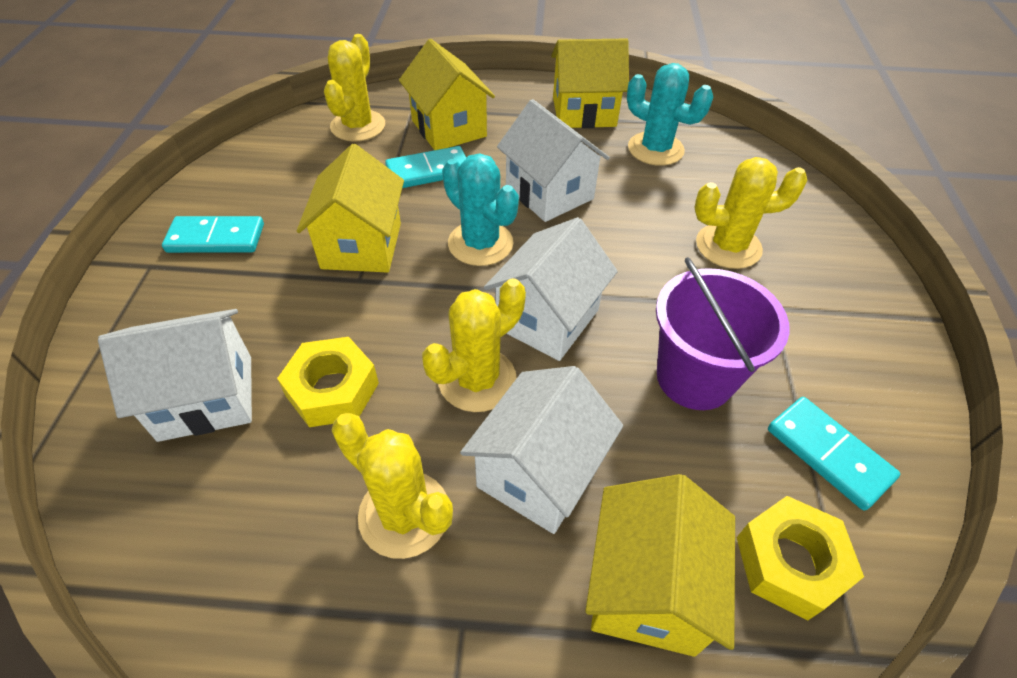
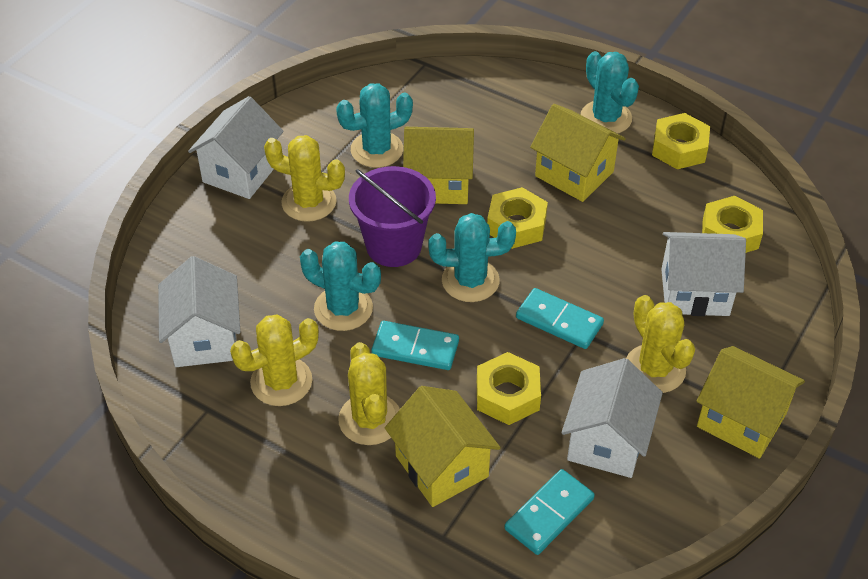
turquoise cactus: 2 -> 4
yellow nut: 2 -> 4

